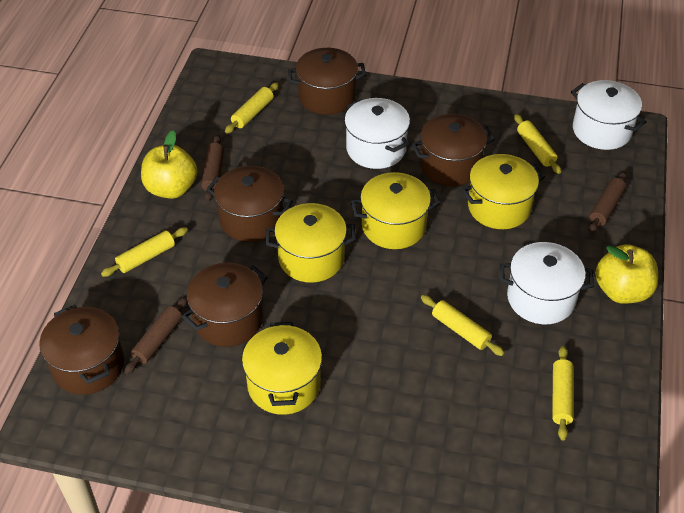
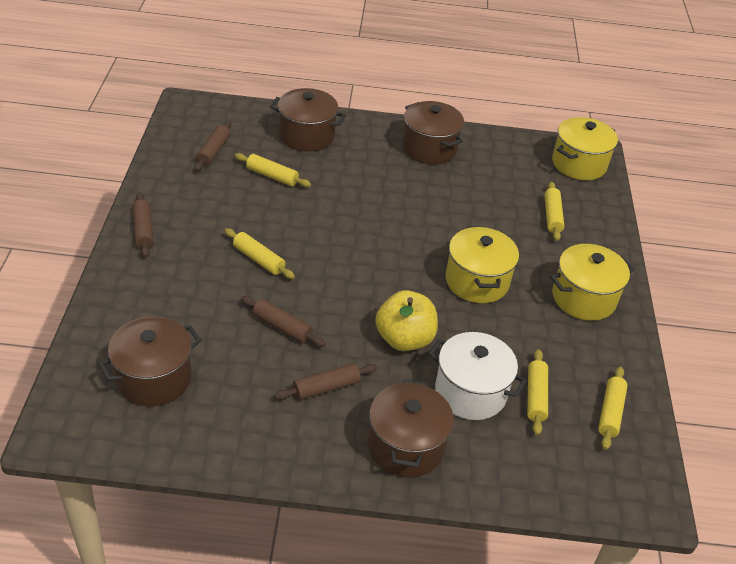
brown pot: 5 -> 4
brown rolling pin: 3 -> 4
white pot: 3 -> 1
yellow apple: 2 -> 1
yellow pot: 4 -> 3

